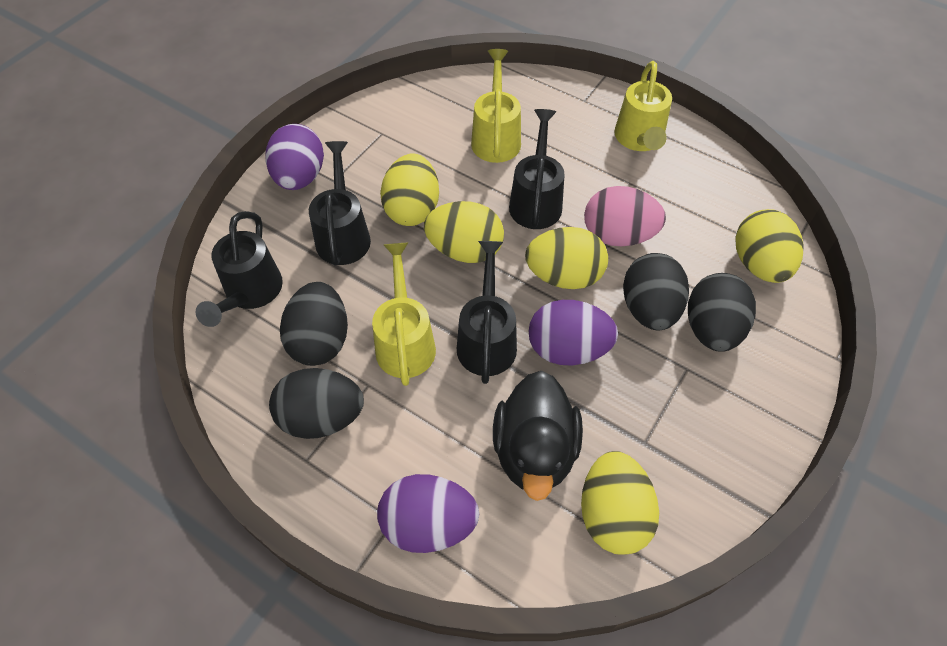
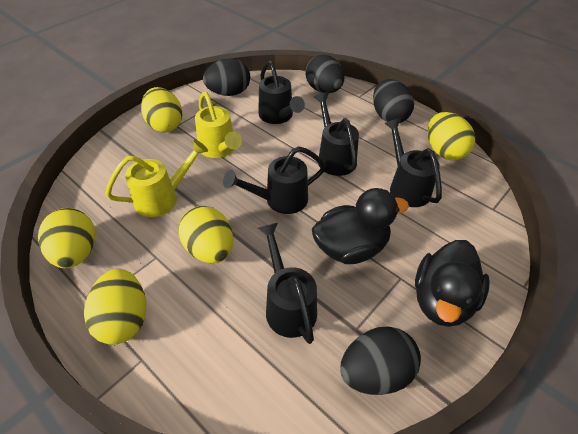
black duck: 1 -> 2
black watering can: 4 -> 5
pink egg: 1 -> 0
purple egg: 3 -> 0
yellow watering can: 3 -> 2

